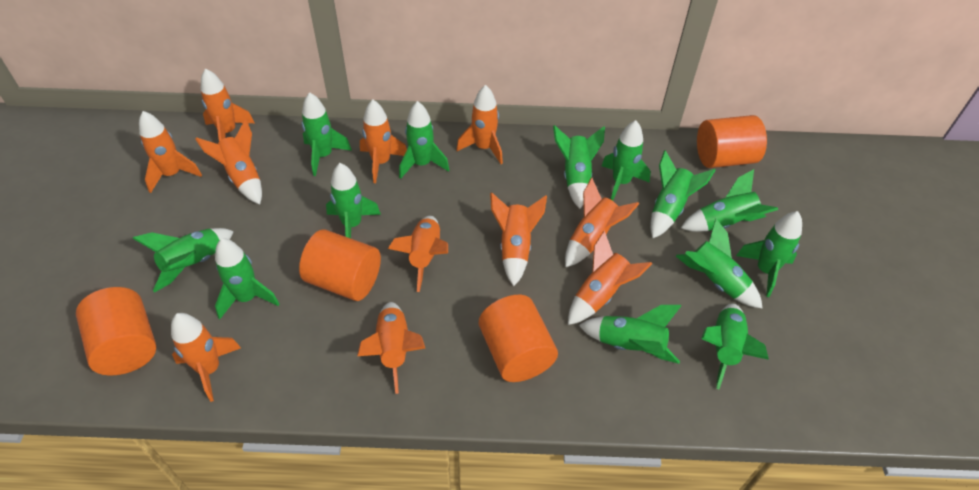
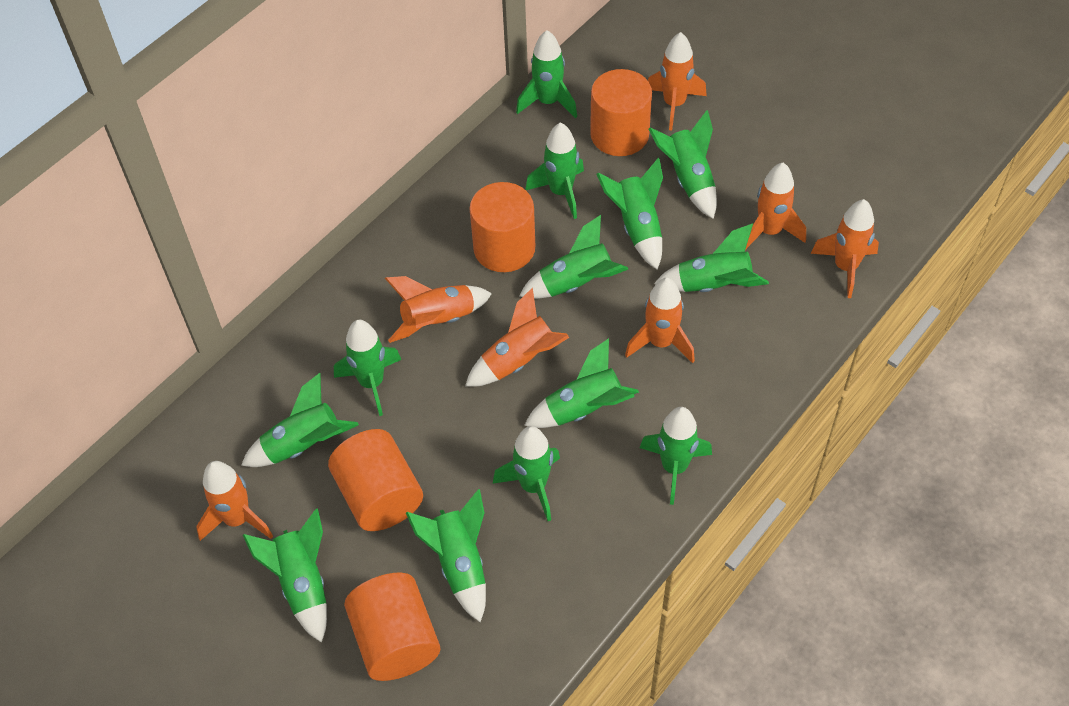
orange rocket: 11 -> 7

